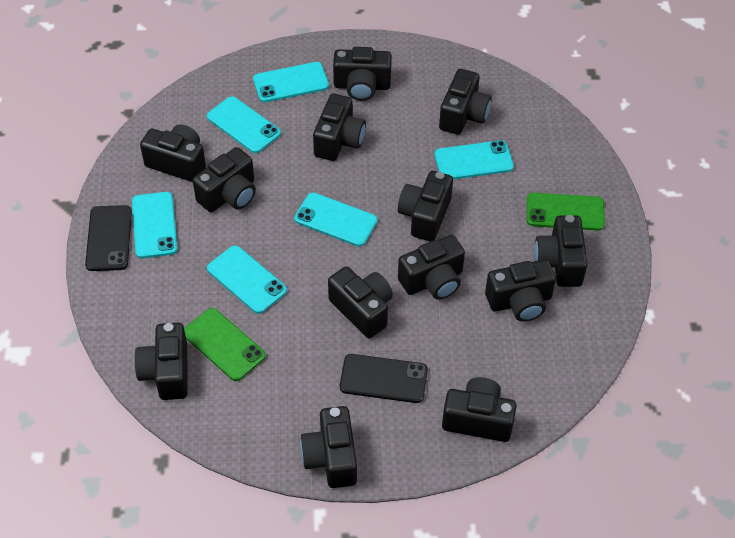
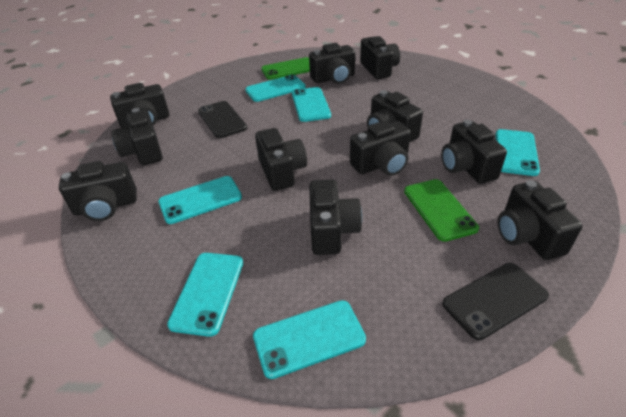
black camera: 13 -> 11

